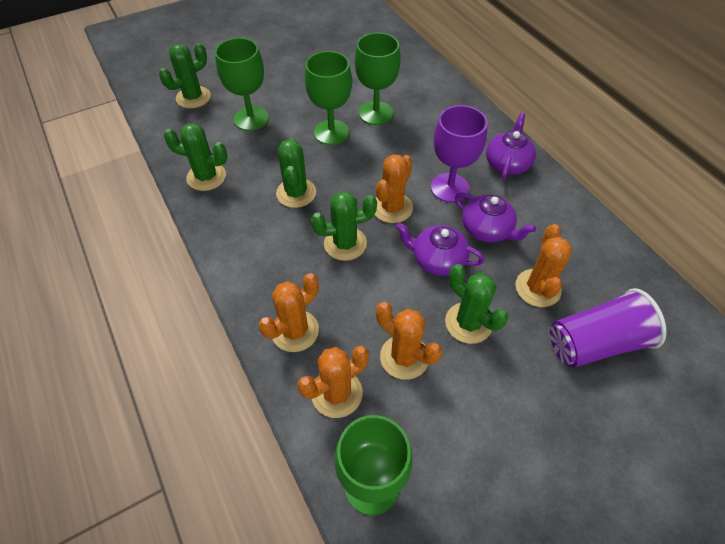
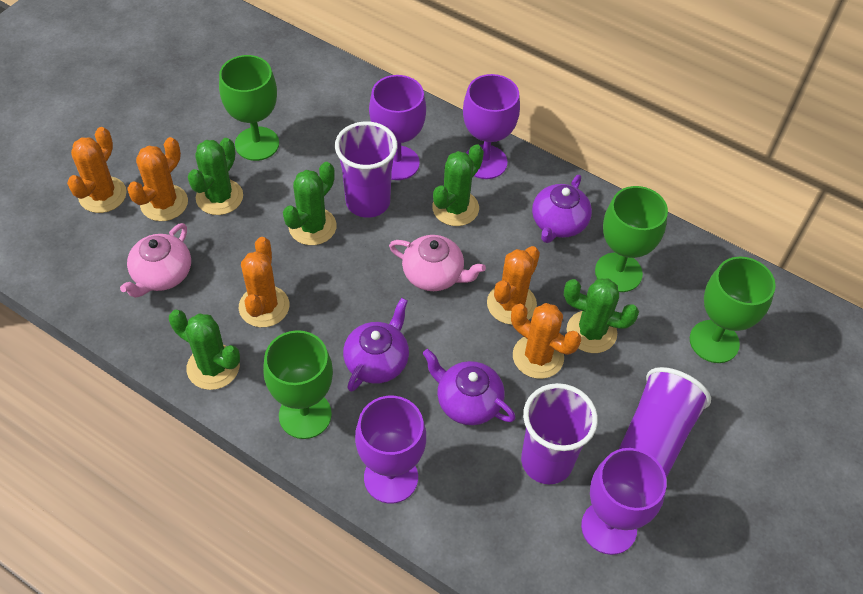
pink teapot: 0 -> 2
purple cup: 1 -> 3
purple goblet: 1 -> 4

